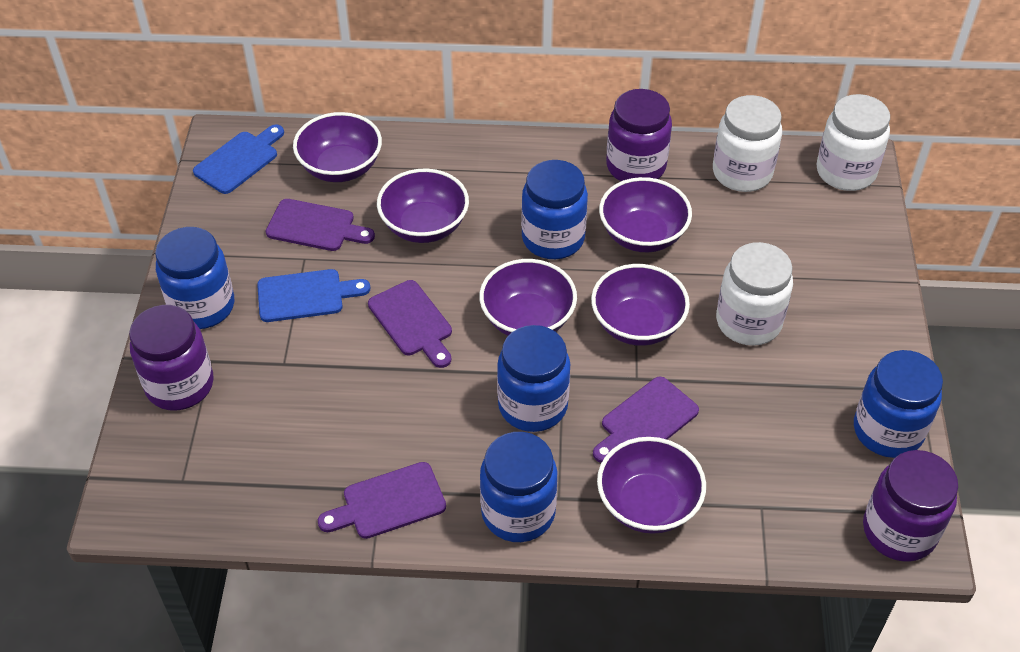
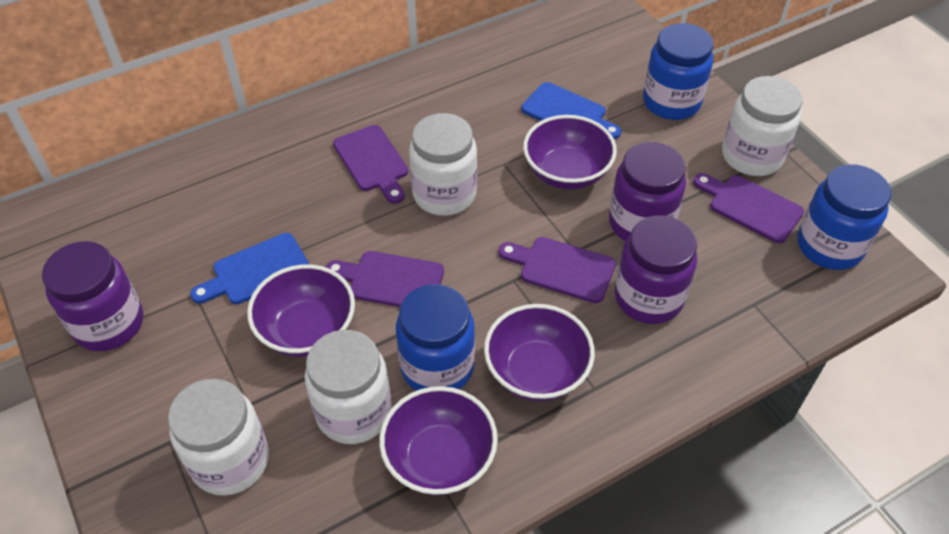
blue jar: 5 -> 3
purple bowl: 6 -> 4
white jar: 3 -> 4

